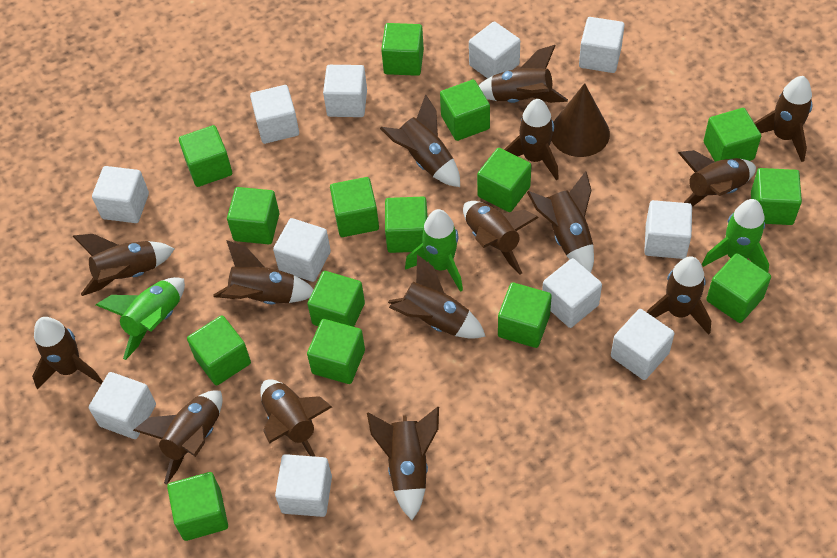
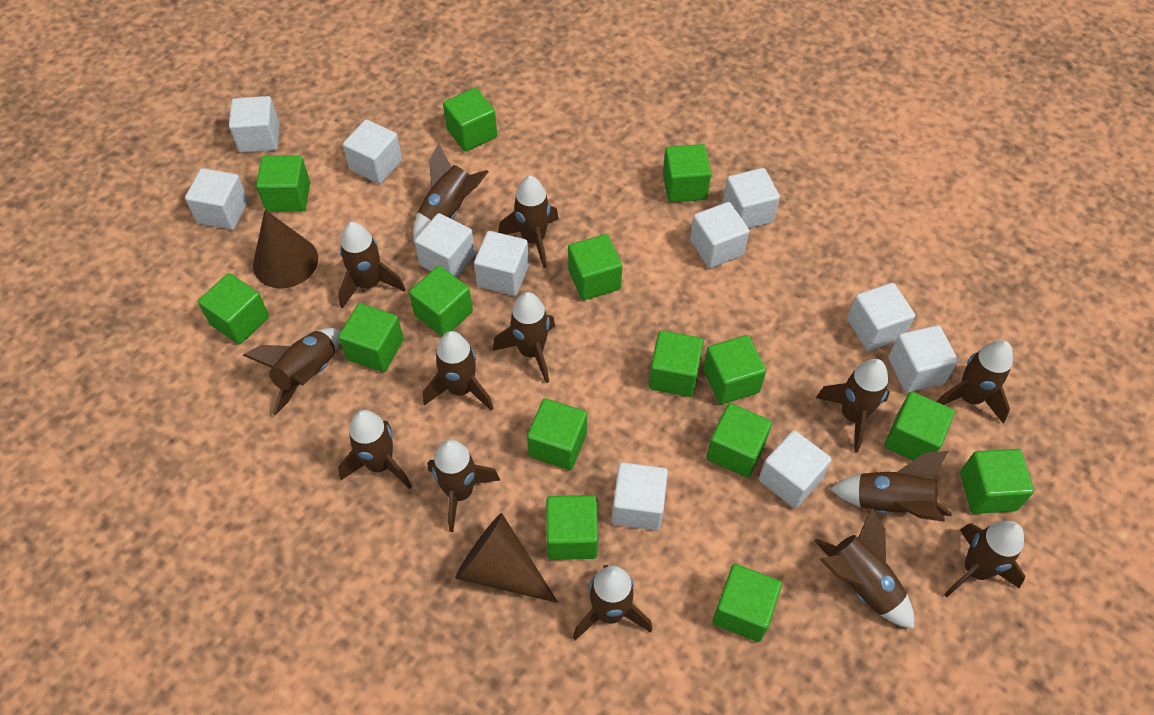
brown cone: 1 -> 2
brown rocket: 15 -> 14
green rocket: 3 -> 0

